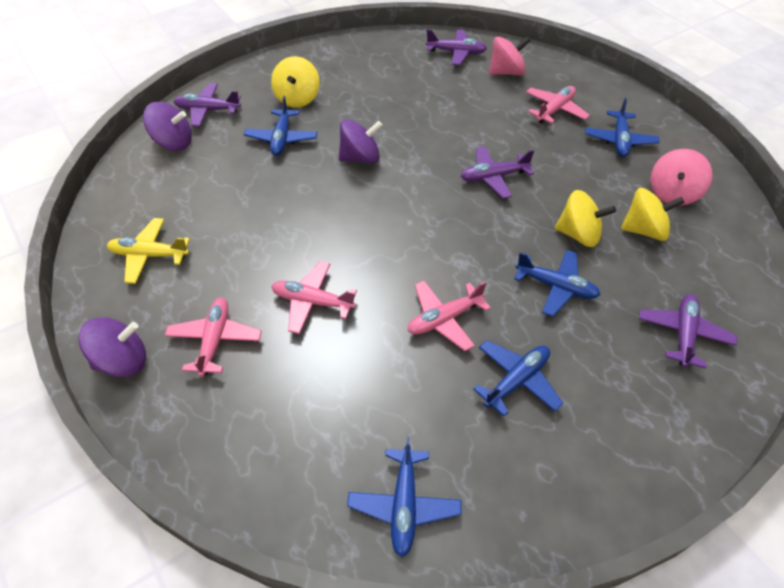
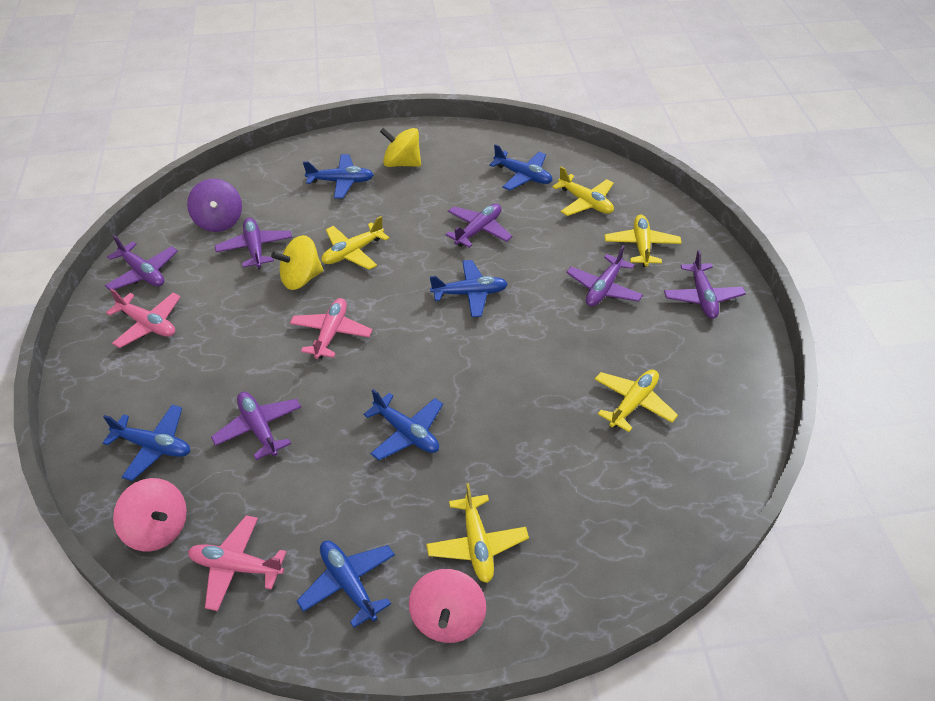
blue plane: 5 -> 6
pink plane: 4 -> 3
purple plane: 4 -> 6
purple spinning top: 3 -> 1
yellow plane: 1 -> 5
yellow spinning top: 3 -> 2

